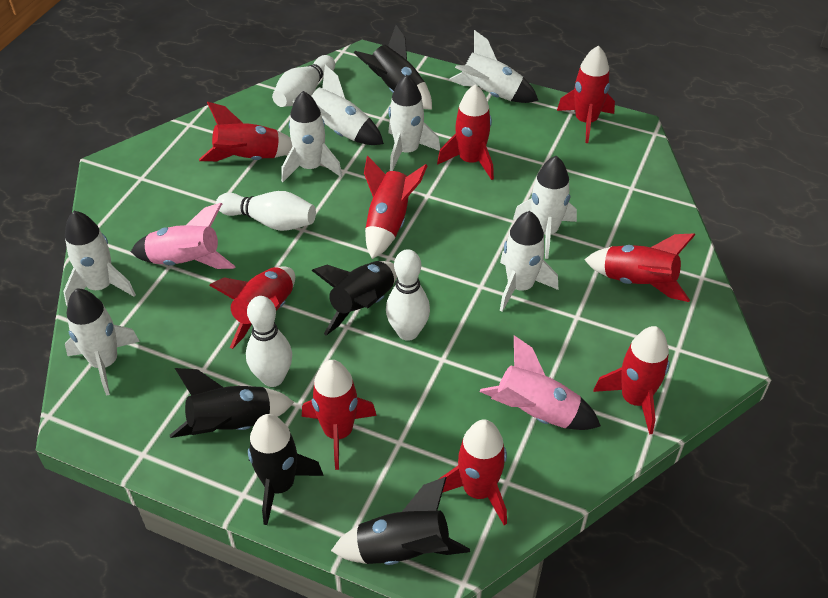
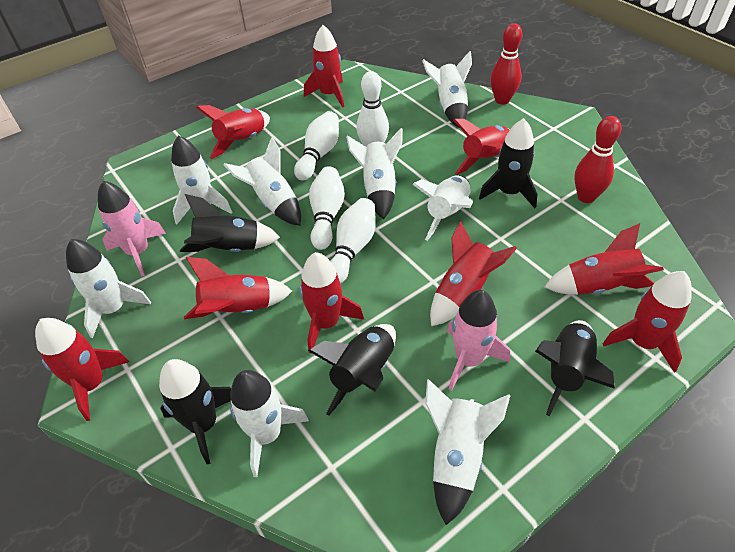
red bowling pin: 0 -> 2

